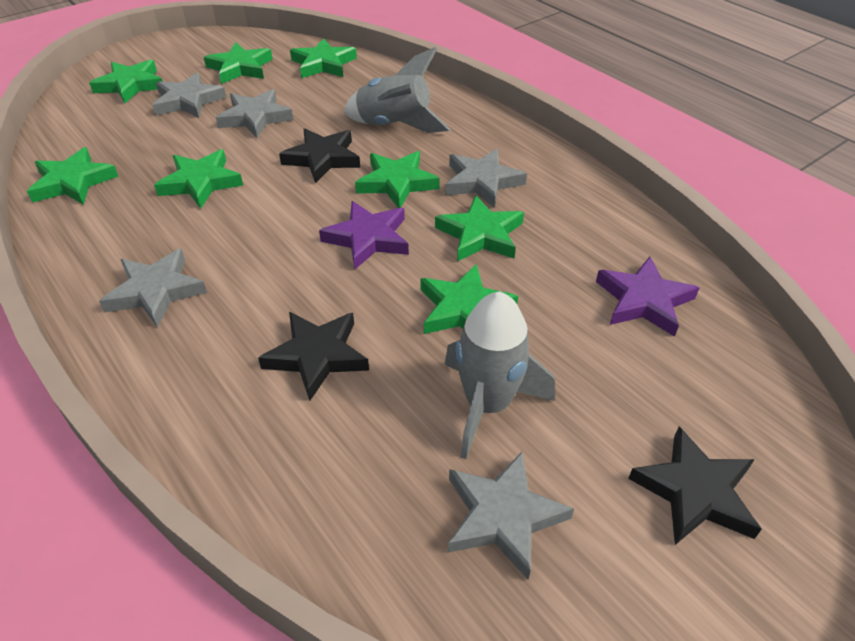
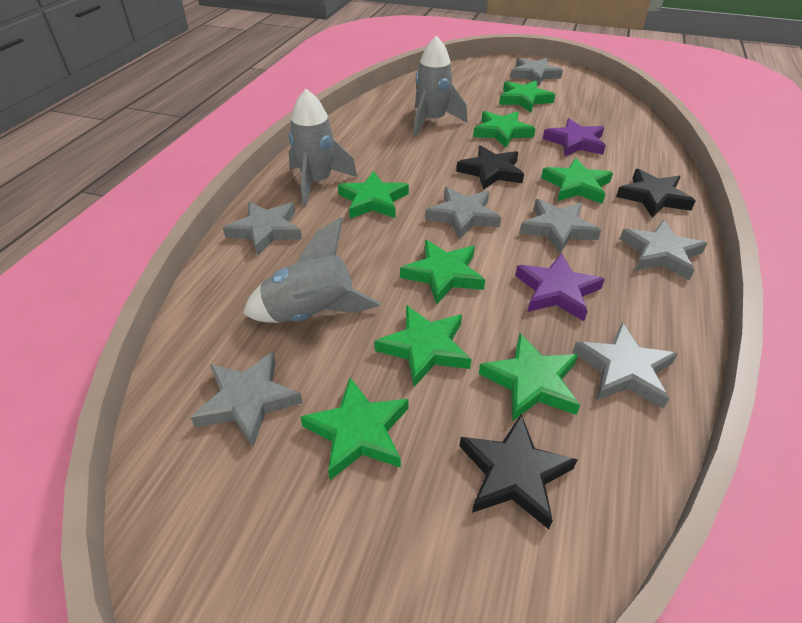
grey rocket: 2 -> 3
grey star: 5 -> 7

